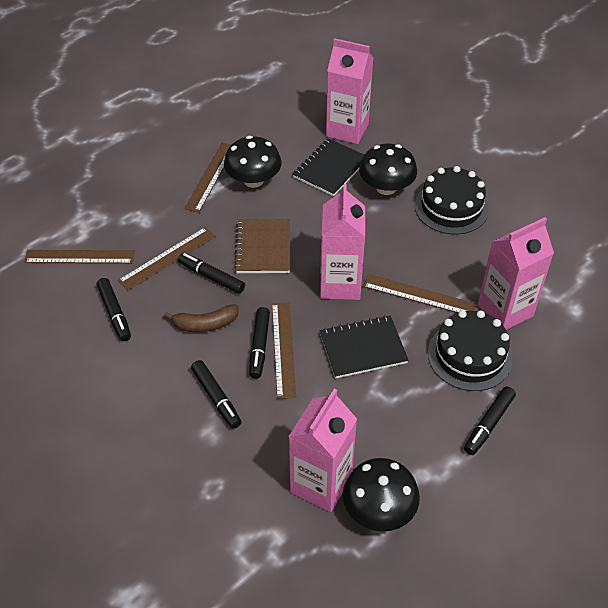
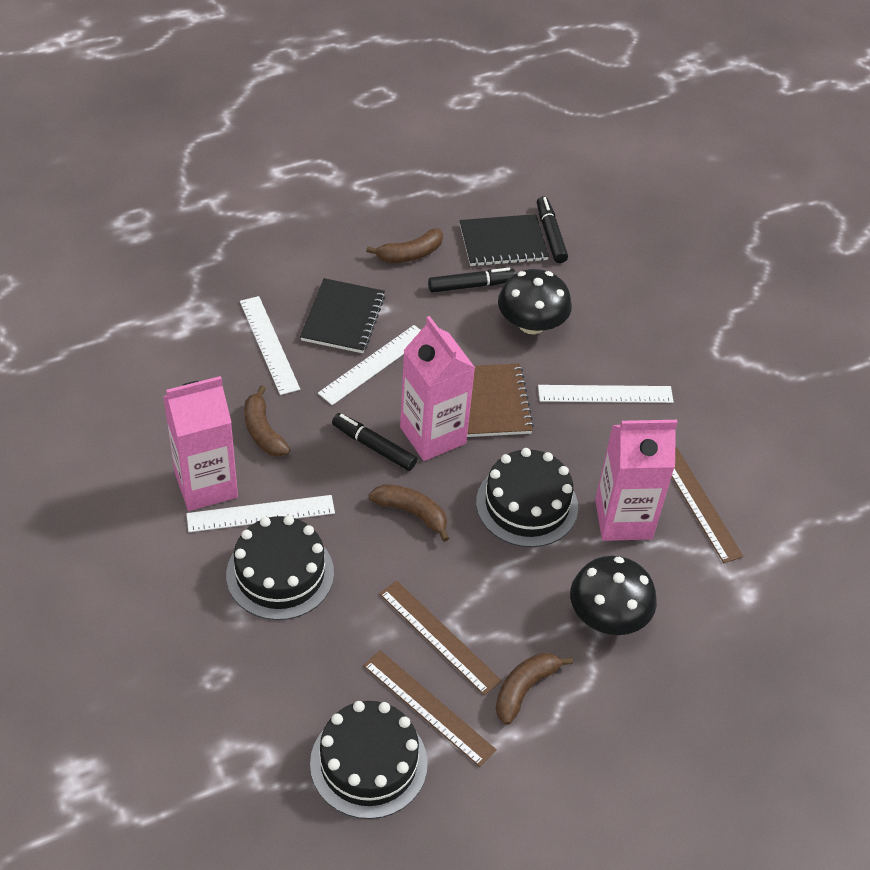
black cake: 2 -> 3
black marker: 5 -> 3
black mushroom: 3 -> 2
brown banana: 1 -> 4
brown ruler: 5 -> 3
pink carton: 4 -> 3
white ruler: 0 -> 4

